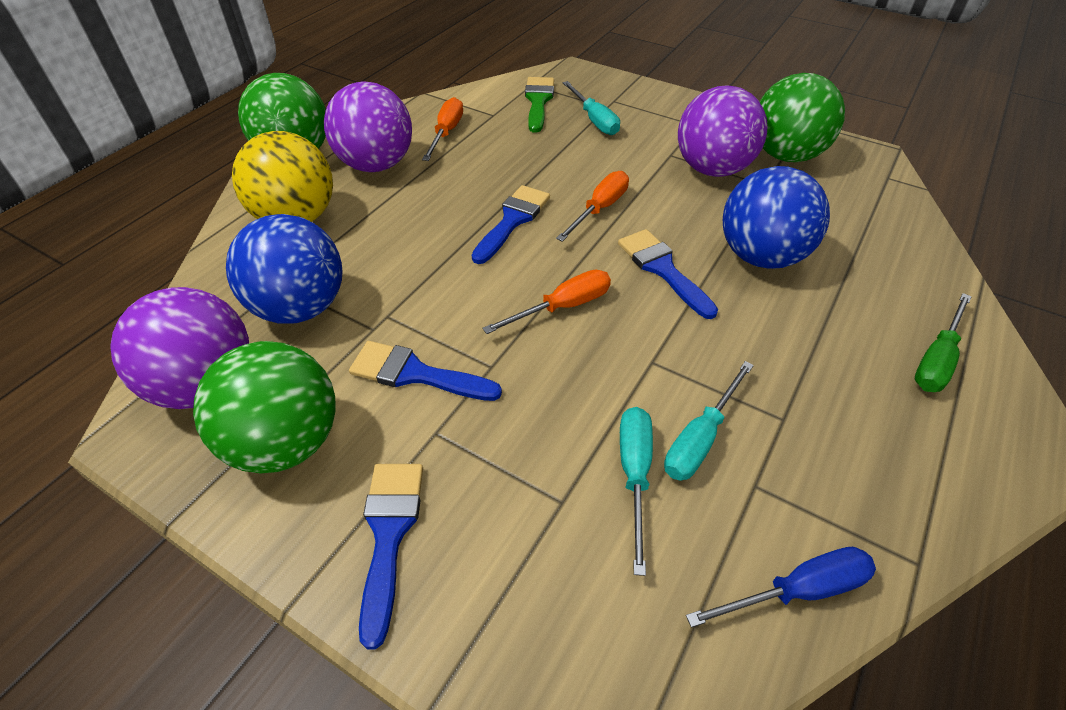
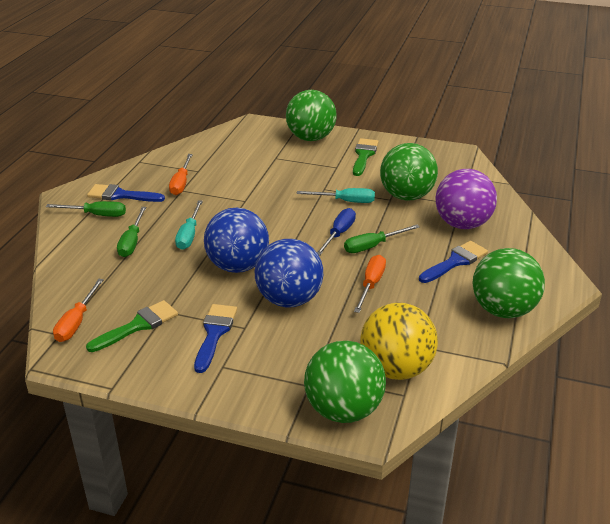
blue brush: 4 -> 3
green ball: 3 -> 4
green brush: 1 -> 2
green screwdriver: 1 -> 3
purple ball: 3 -> 1
turquoise screwdriver: 3 -> 2

